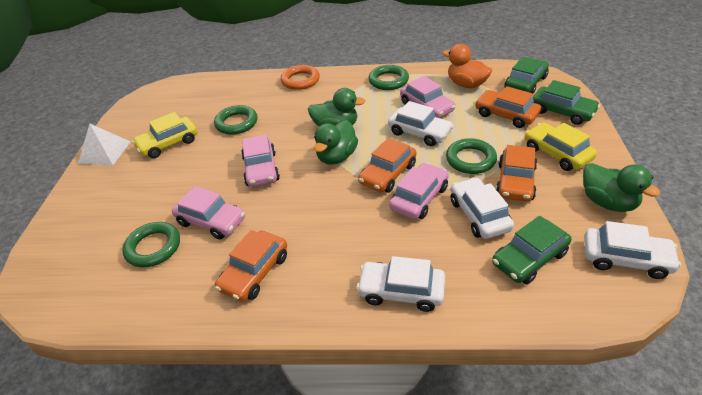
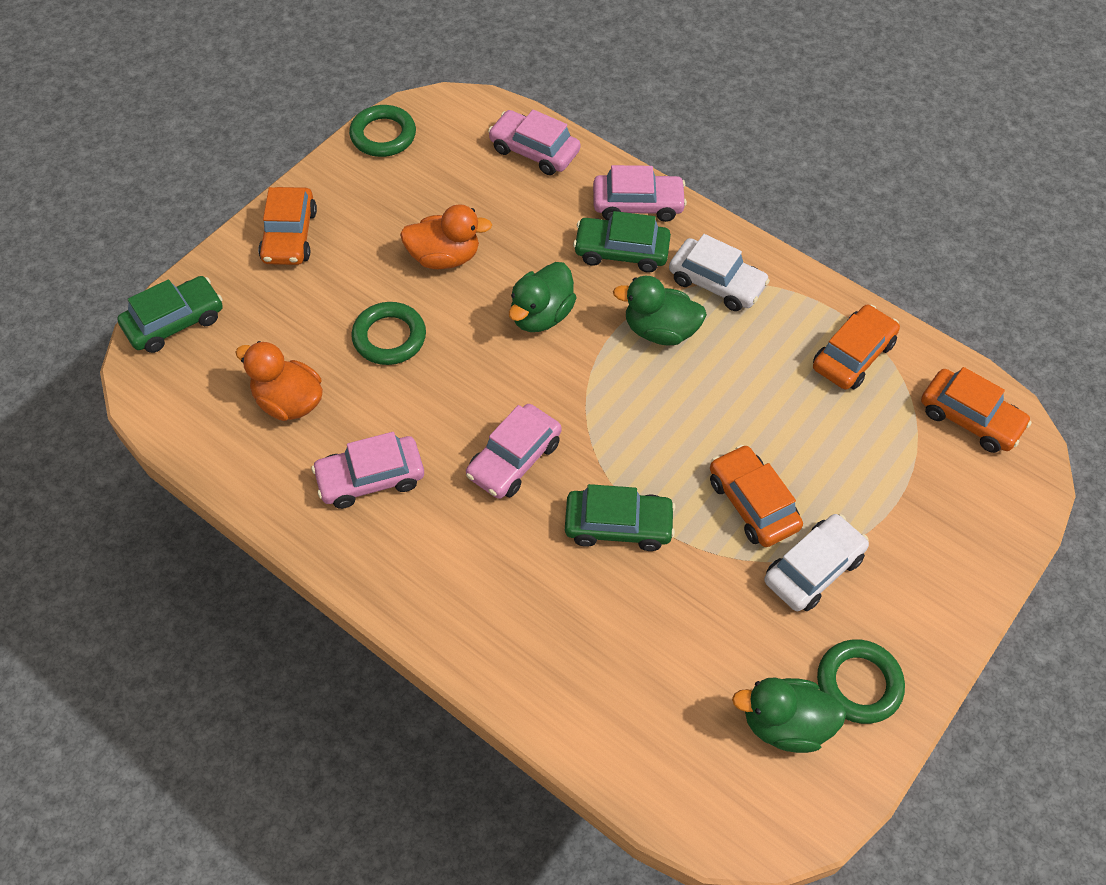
green ring: 4 -> 3
orange duck: 1 -> 2
orange ring: 1 -> 0
white car: 4 -> 2
white pyramid: 1 -> 0
yellow car: 2 -> 0

